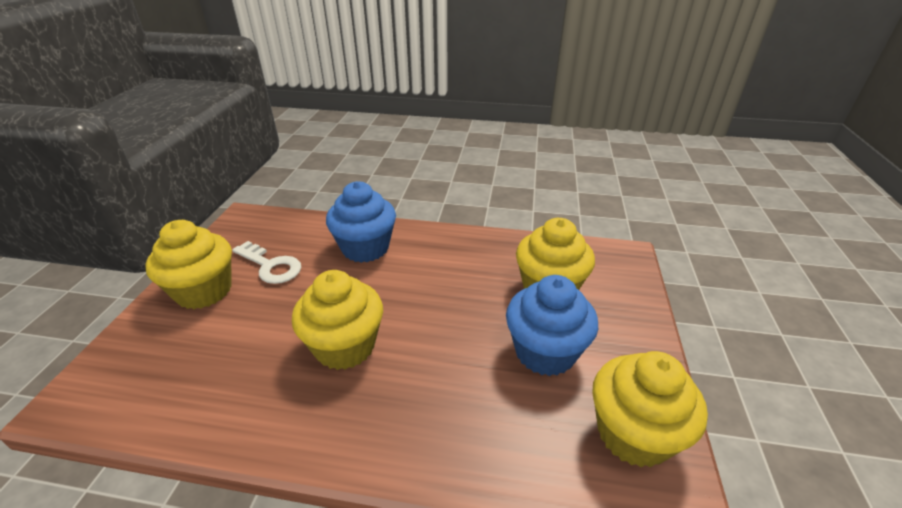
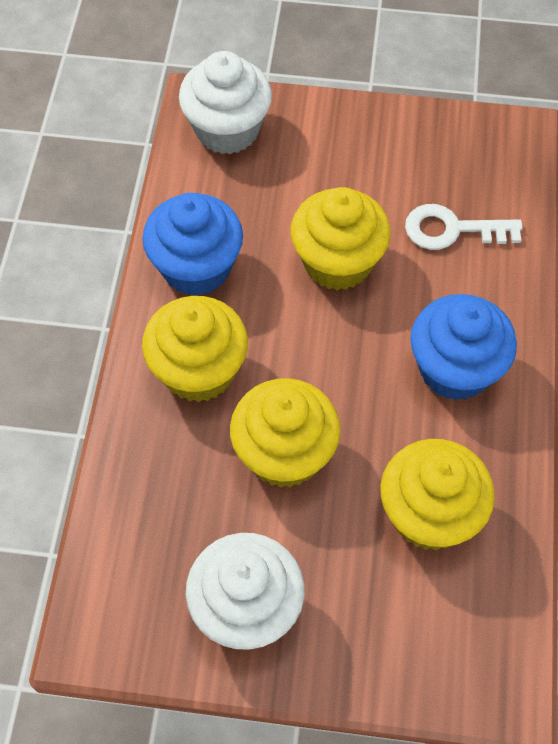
white cupcake: 0 -> 2

